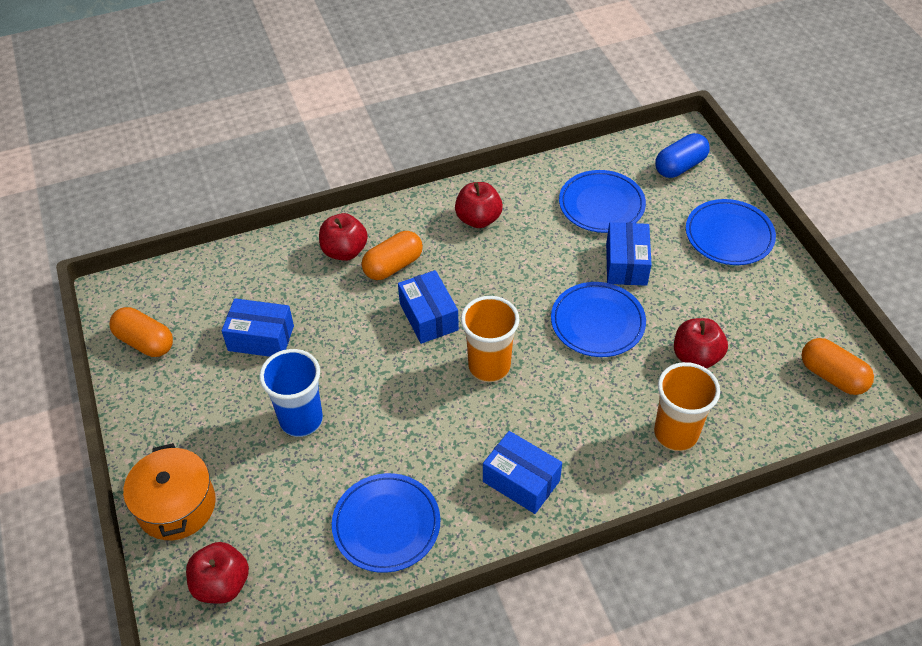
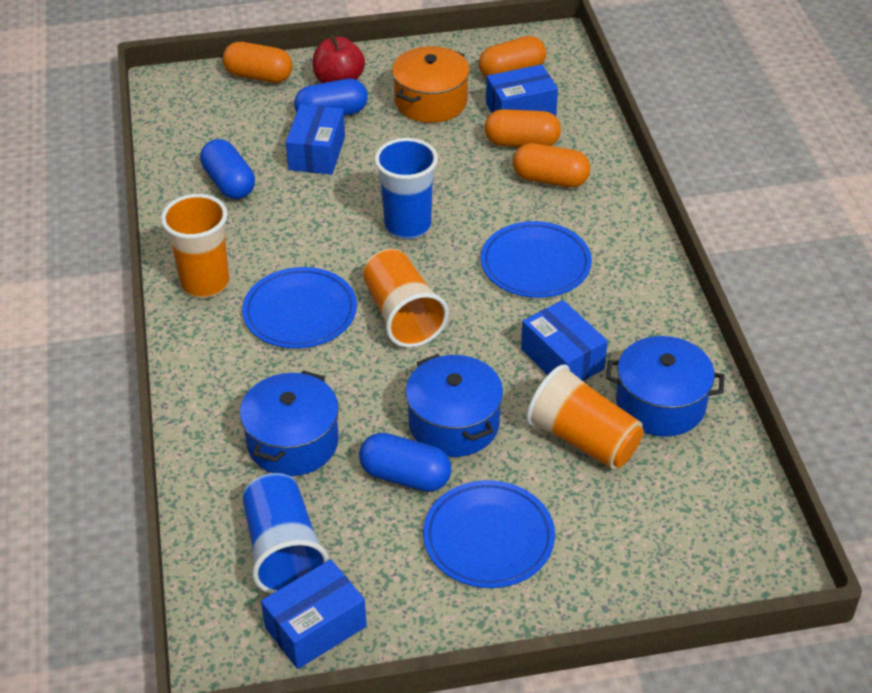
blue capsule: 1 -> 3
blue cup: 1 -> 2
blue plate: 4 -> 3
blue pot: 0 -> 3
orange capsule: 3 -> 4
orange cup: 2 -> 3
red apple: 4 -> 1

